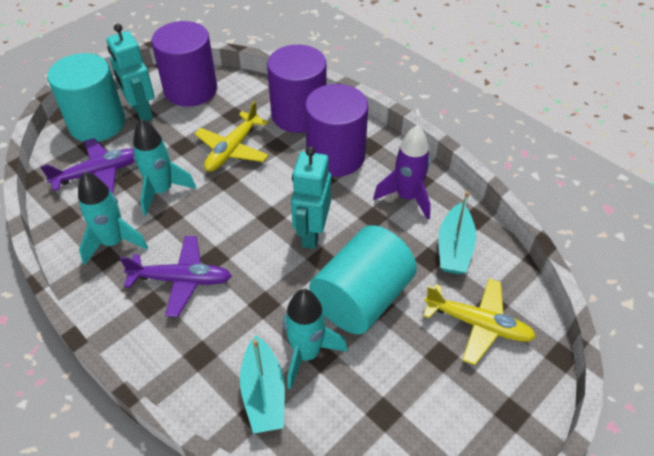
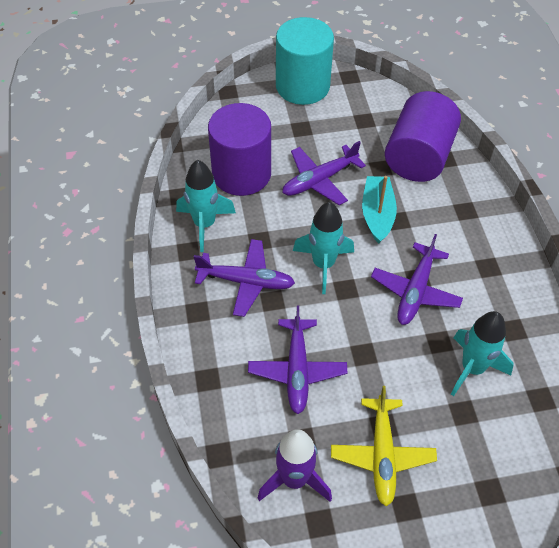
purple cylinder: 3 -> 2
purple plane: 2 -> 4
turquoise boat: 2 -> 1
turquoise cylinder: 2 -> 1
turquoise robot: 2 -> 0
yellow plane: 2 -> 1

